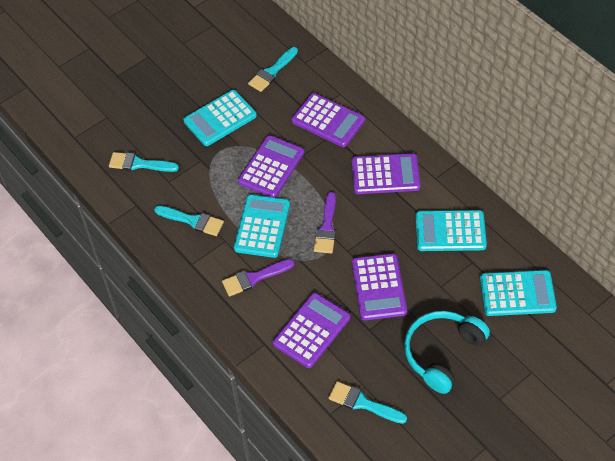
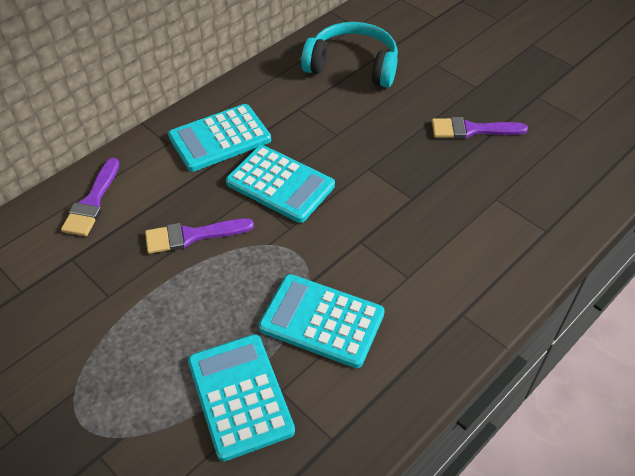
purple brush: 2 -> 3
purple calculator: 5 -> 0
turquoise brush: 4 -> 0

